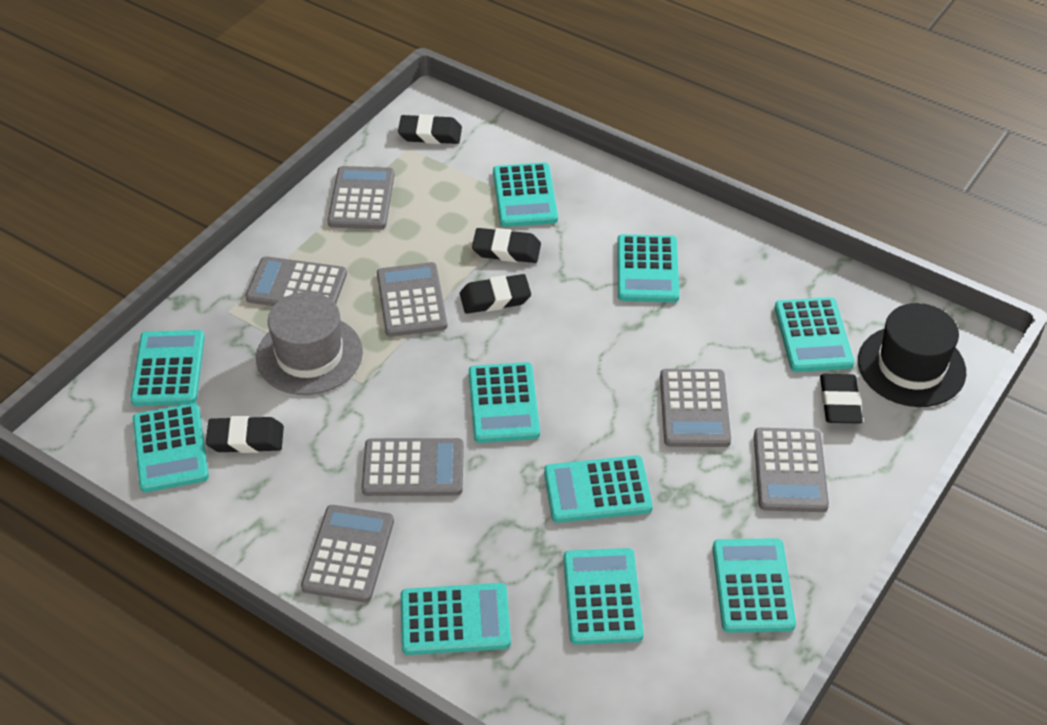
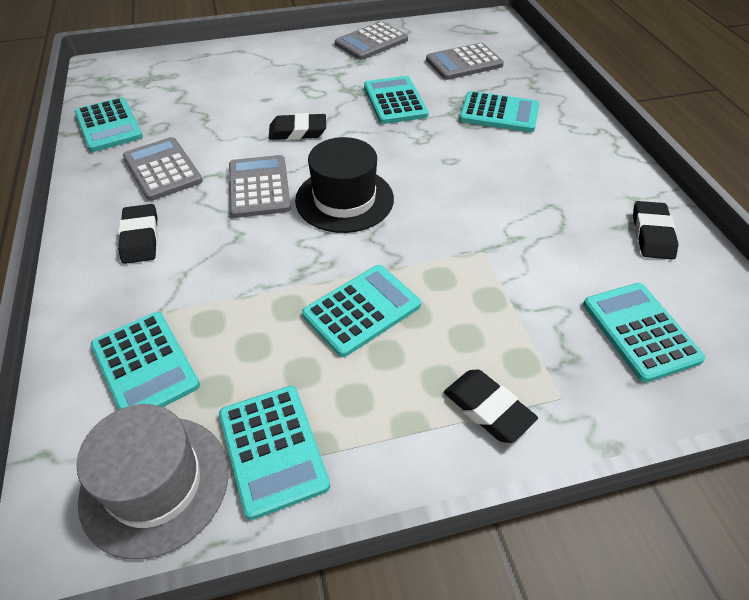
black eraser: 5 -> 4
grey calculator: 7 -> 4
turquoise calculator: 10 -> 7

